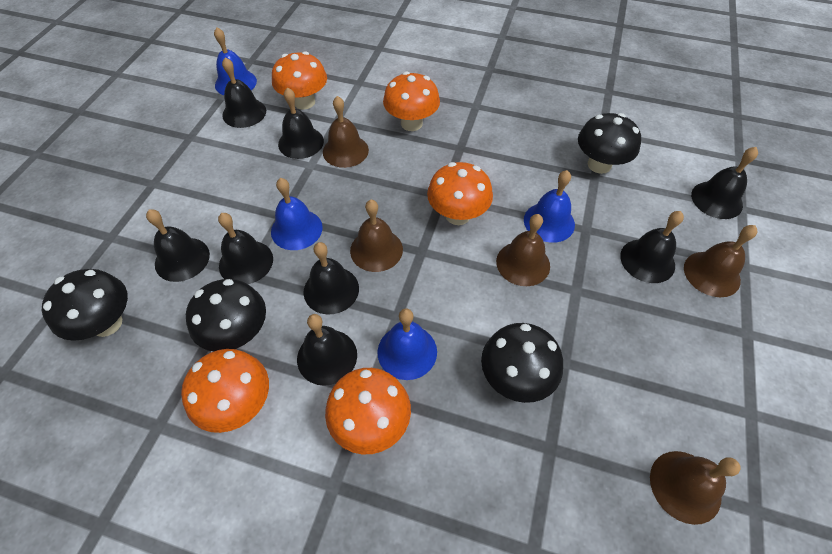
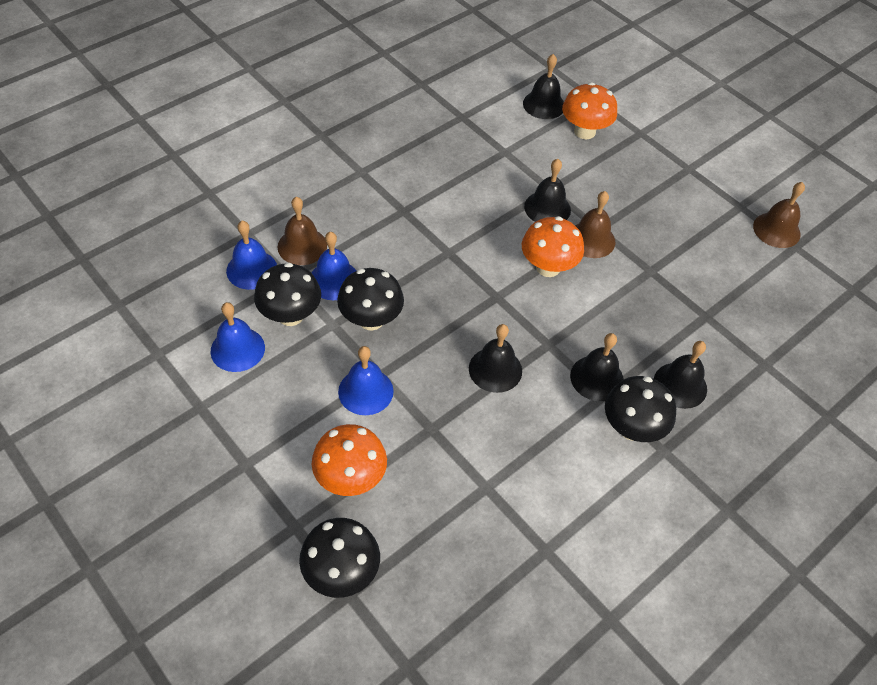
black bell: 8 -> 5
brown bell: 5 -> 3
orange mushroom: 5 -> 3

